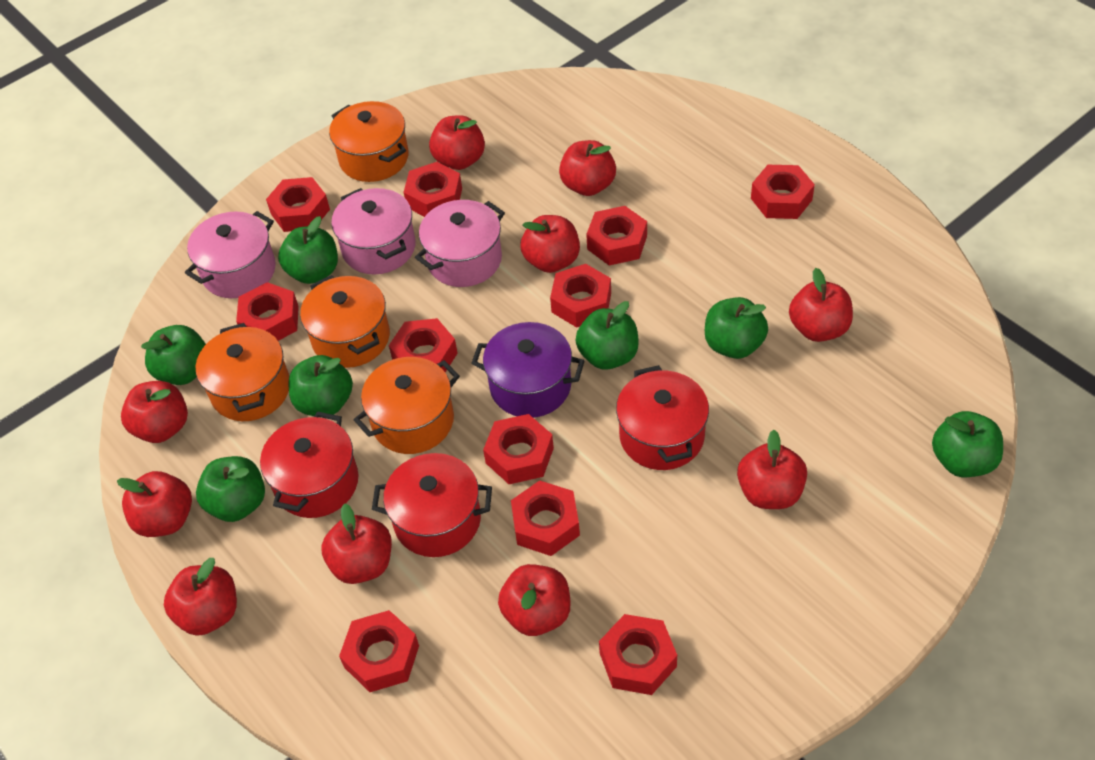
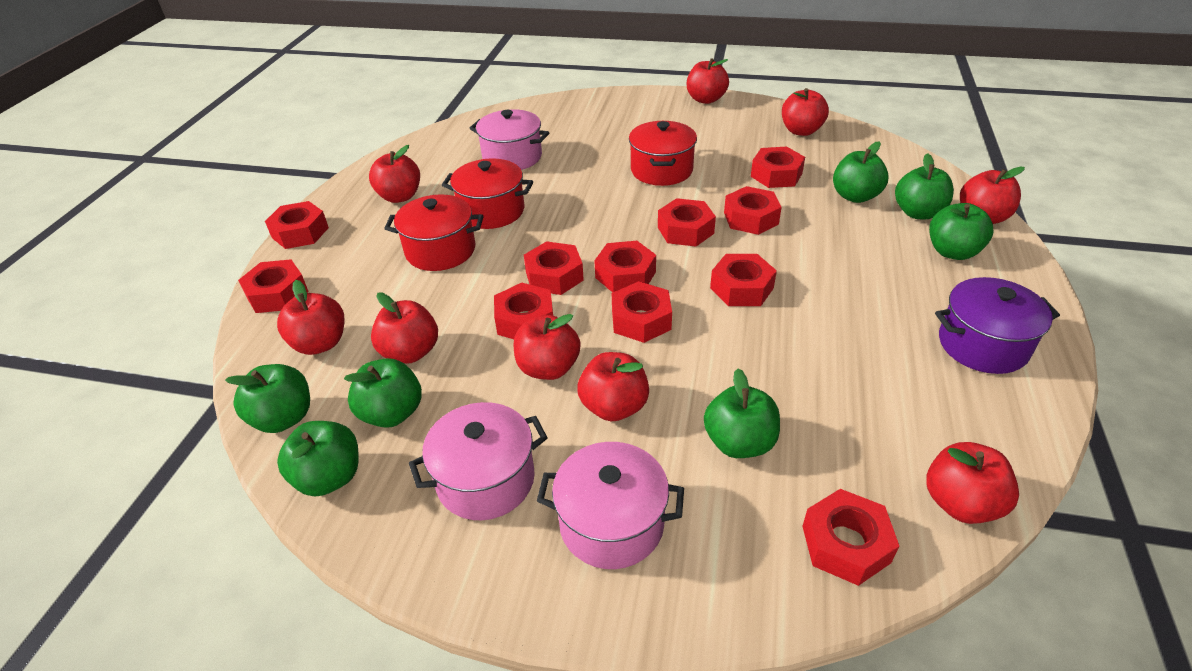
orange pot: 4 -> 0
red apple: 10 -> 9

